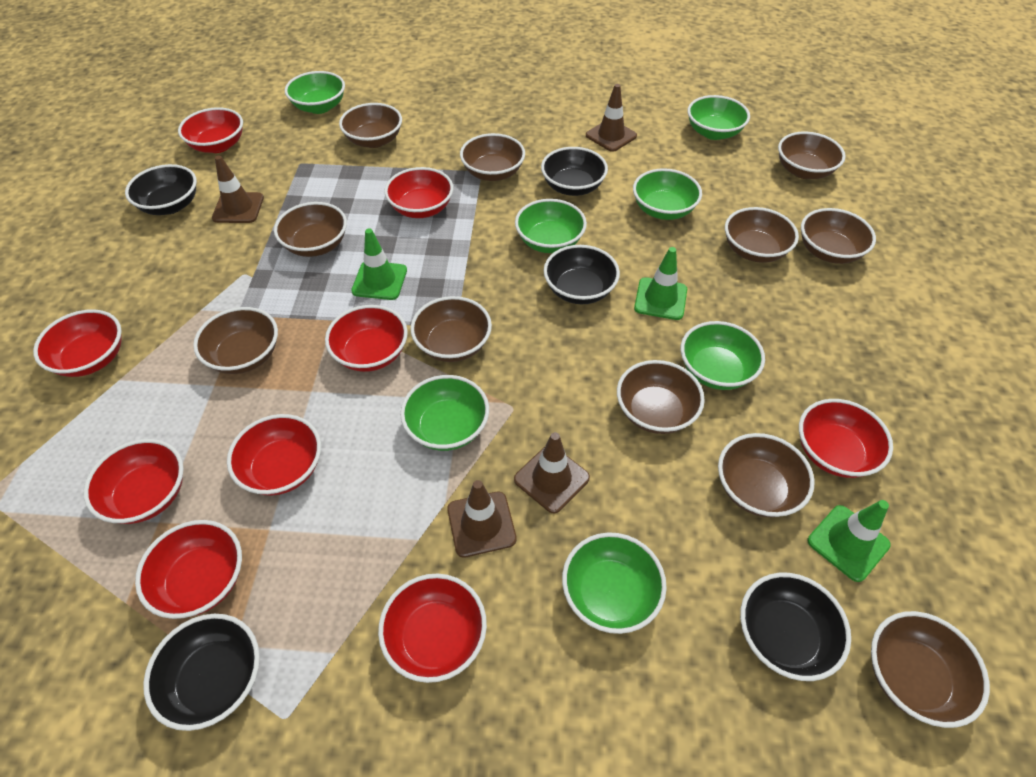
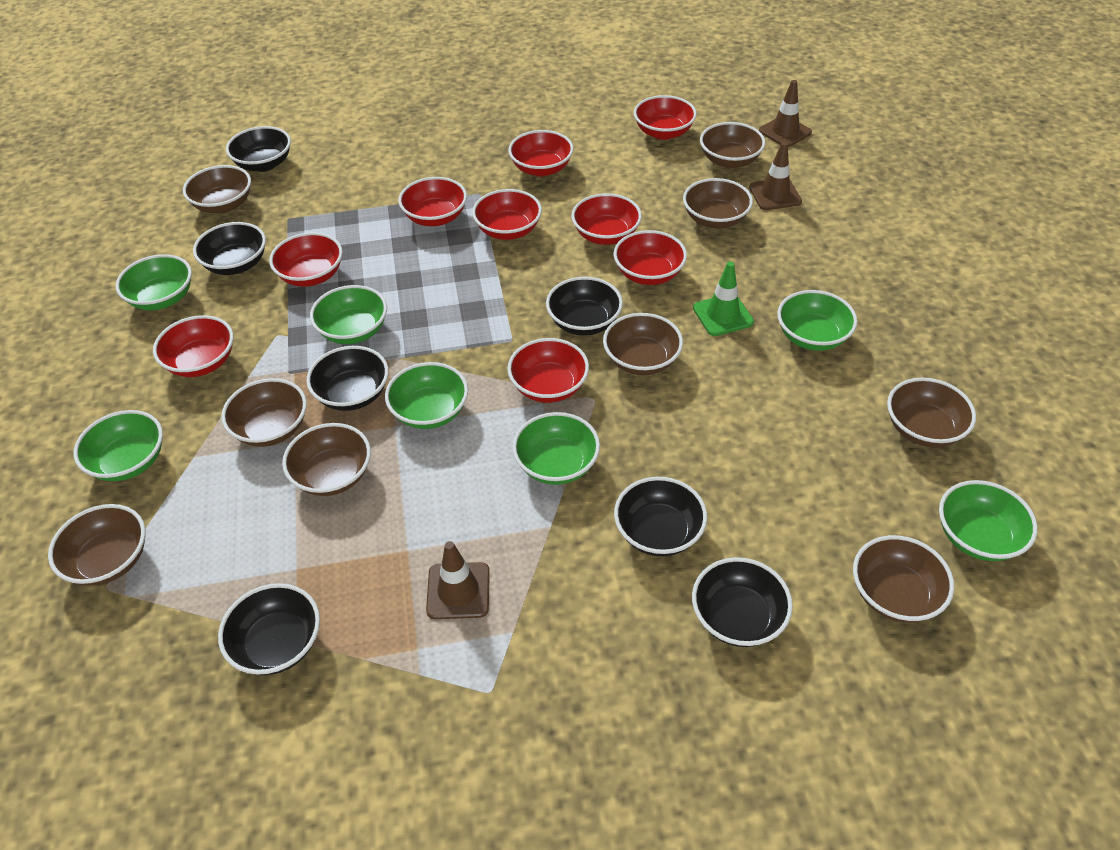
black bowl: 5 -> 7
brown bowl: 11 -> 9
brown traffic cone: 4 -> 3
green traffic cone: 3 -> 1

